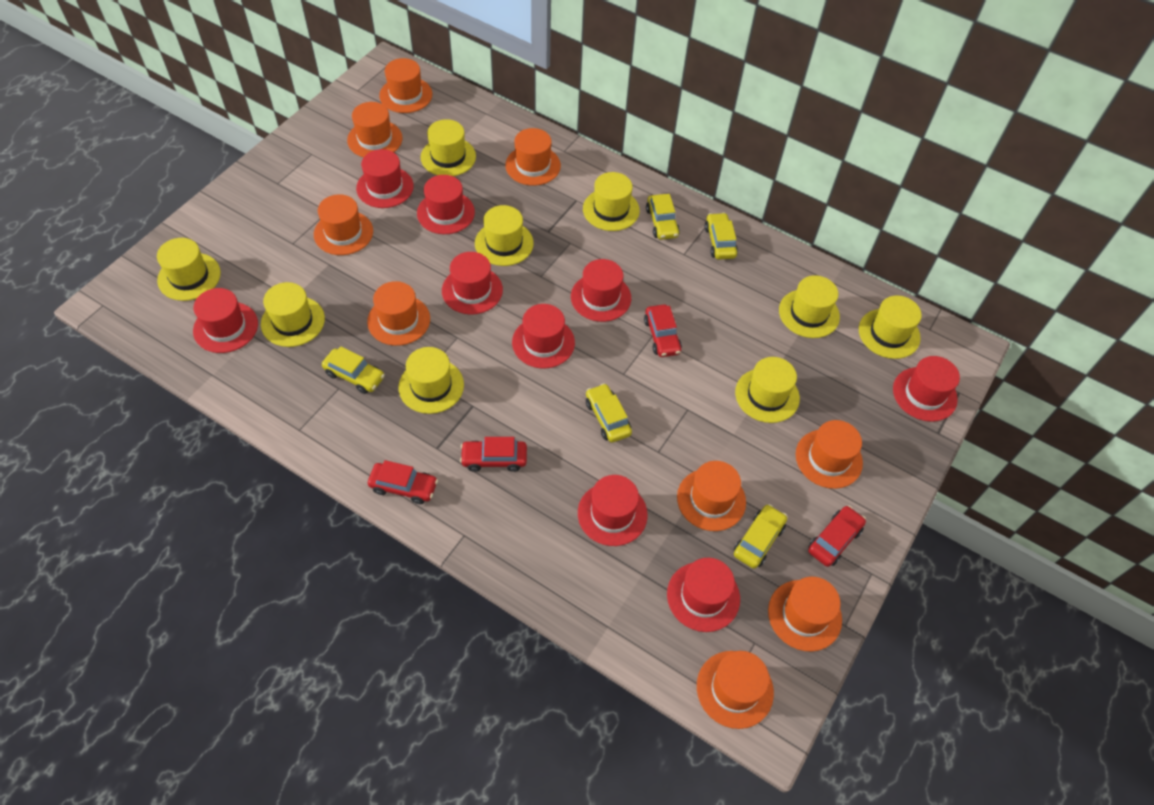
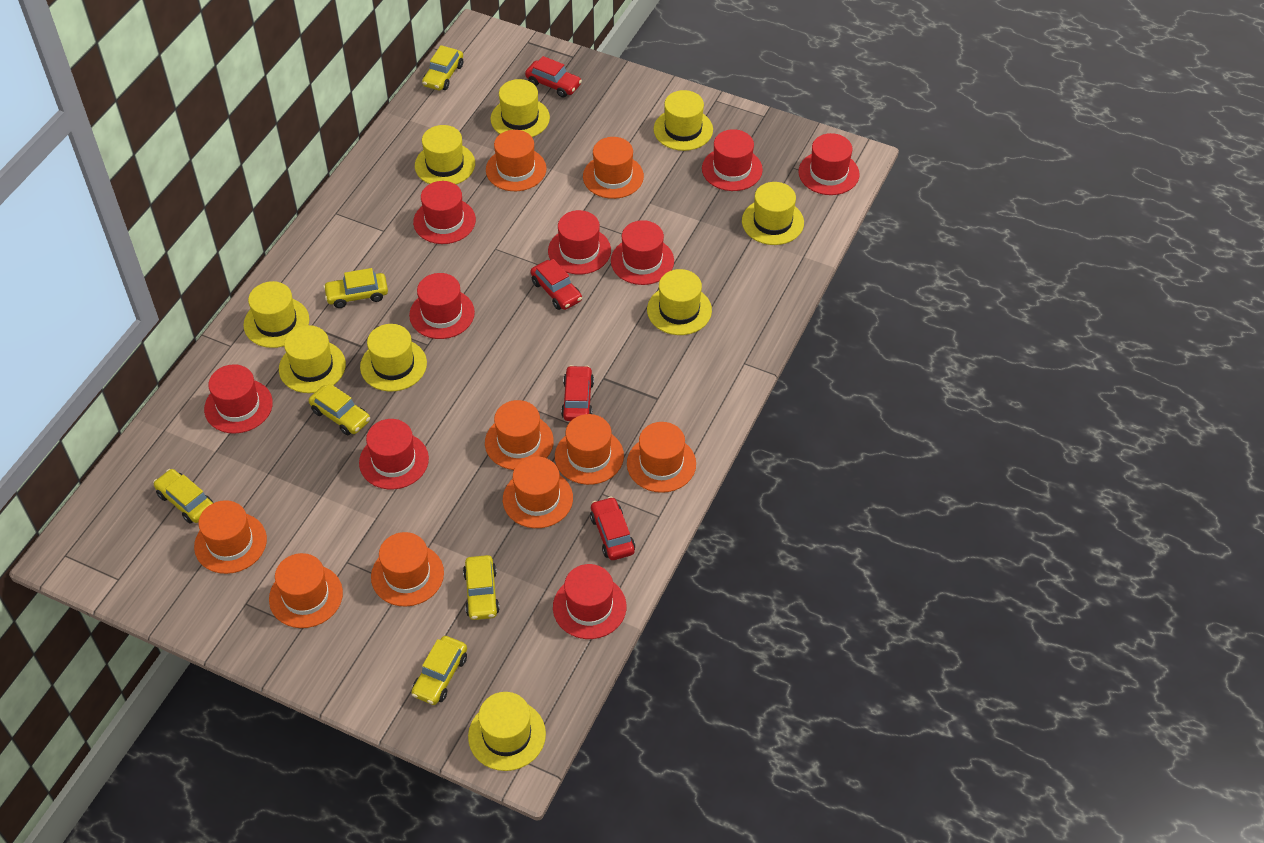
yellow car: 5 -> 6

